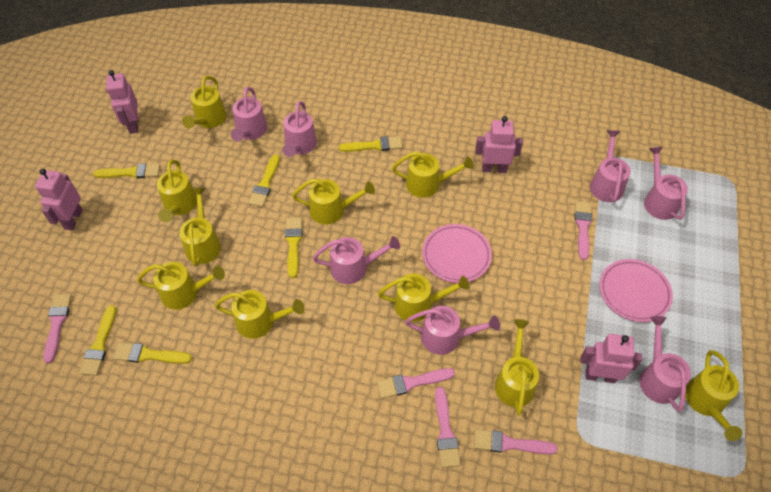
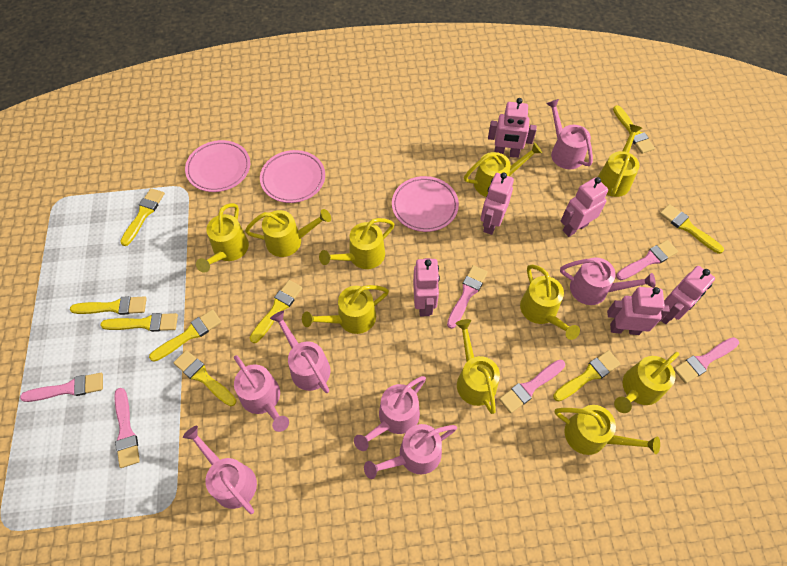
pink brush: 5 -> 6
pink plate: 2 -> 3
pink robot: 4 -> 6
yellow brush: 6 -> 9

